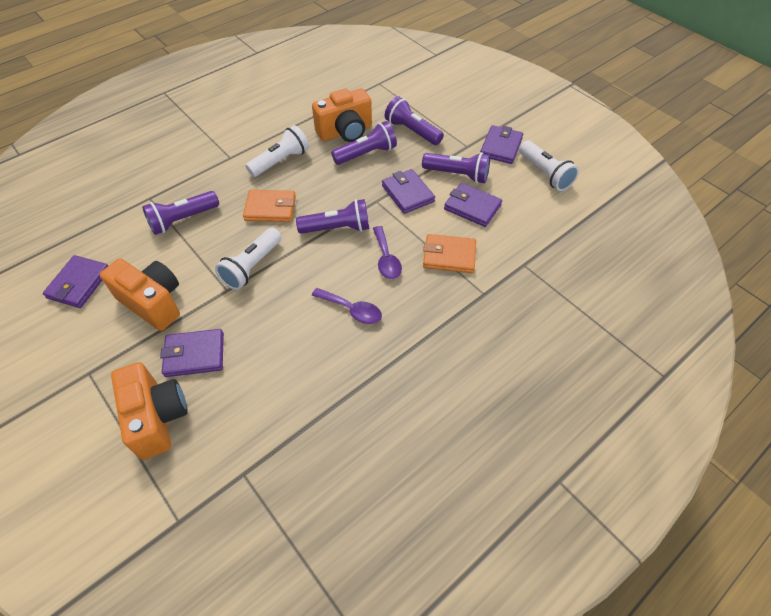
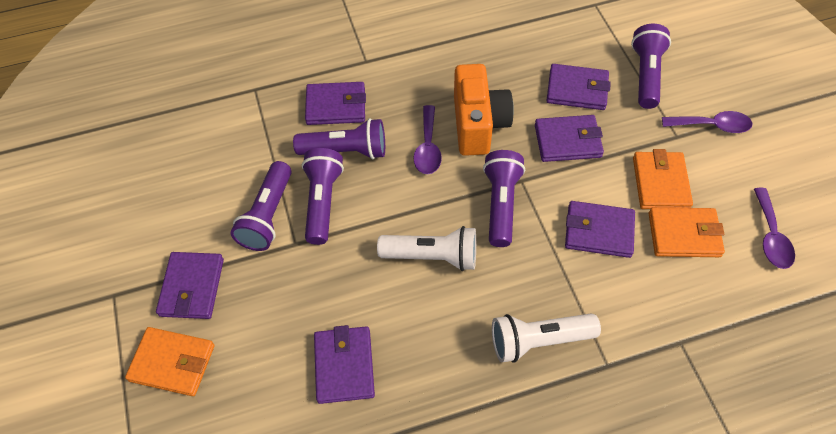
orange camera: 3 -> 1
orange wallet: 2 -> 3
purple spoon: 2 -> 3
purple wallet: 5 -> 6
white flashlight: 3 -> 2

